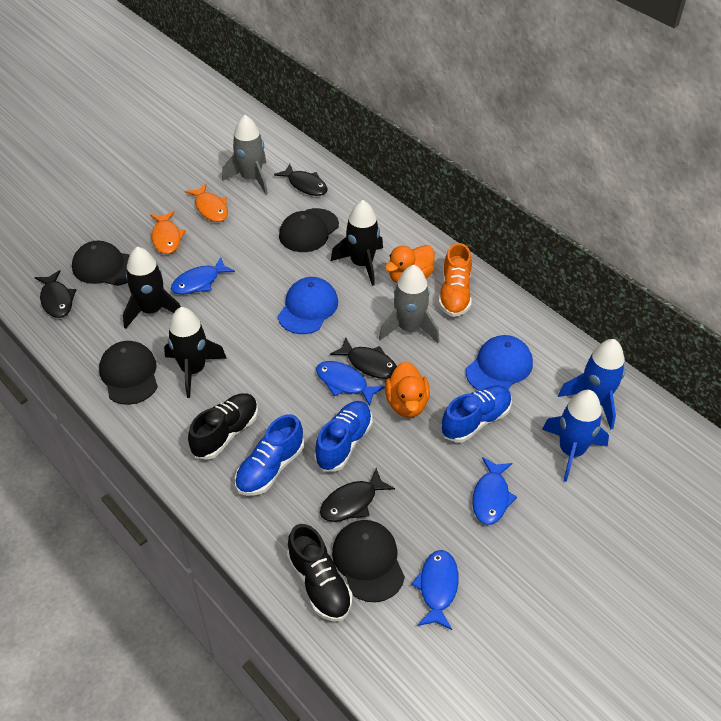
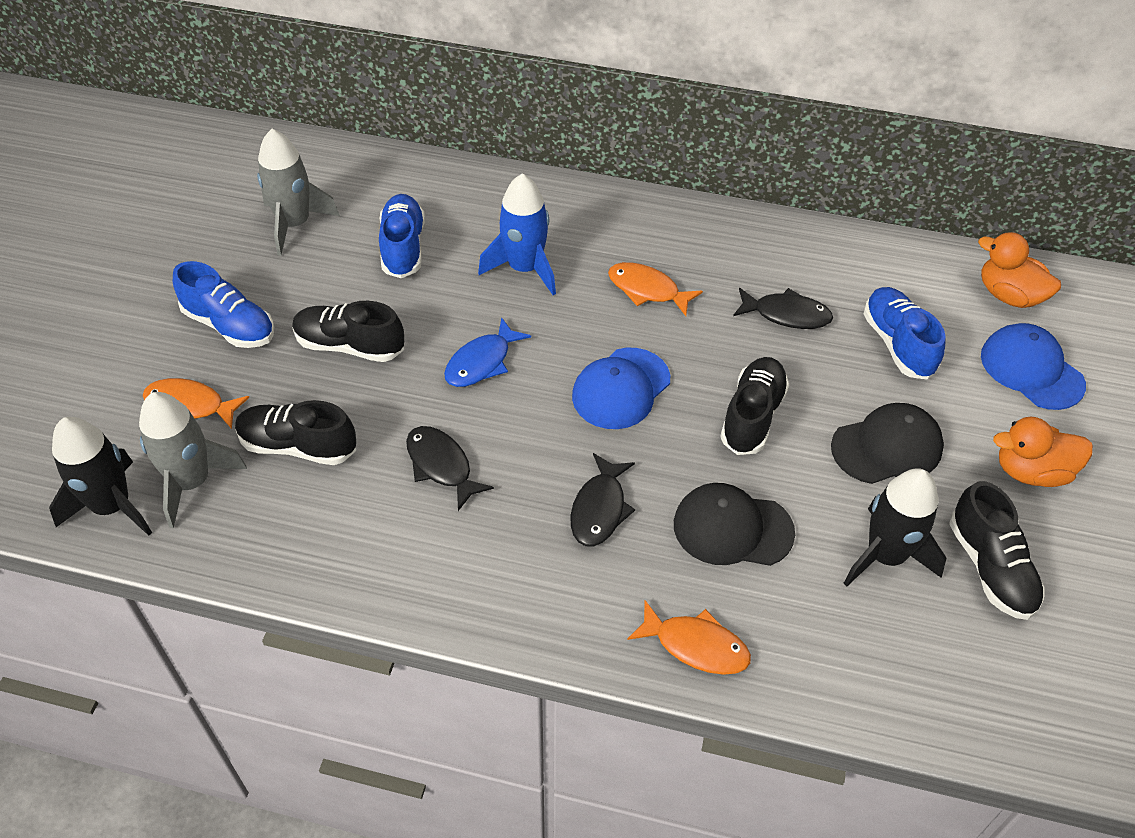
black cap: 4 -> 2
black fish: 4 -> 3
black rocket: 3 -> 2
black shoe: 2 -> 4
blue fish: 4 -> 1
blue rocket: 2 -> 1
orange fish: 2 -> 3
orange shoe: 1 -> 0

